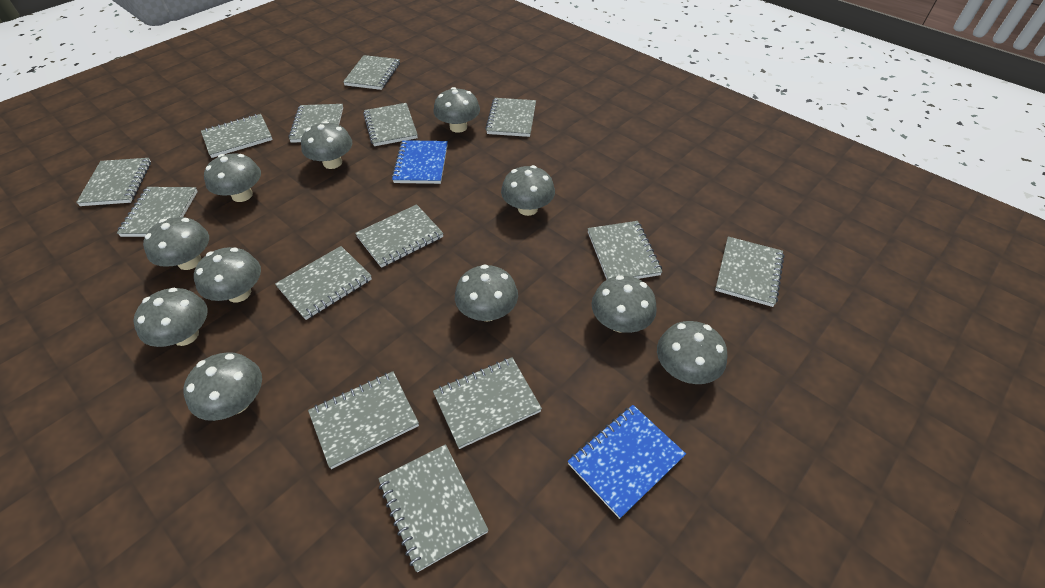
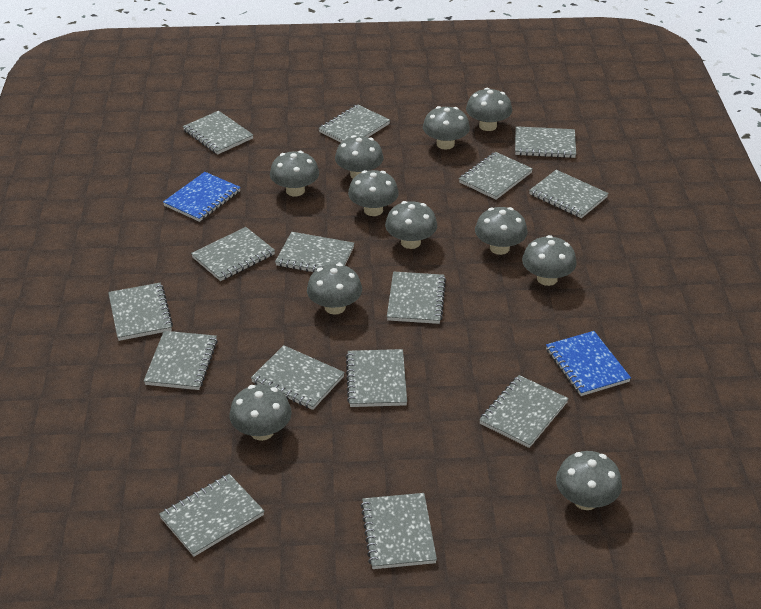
grey notebook: 14 -> 15

